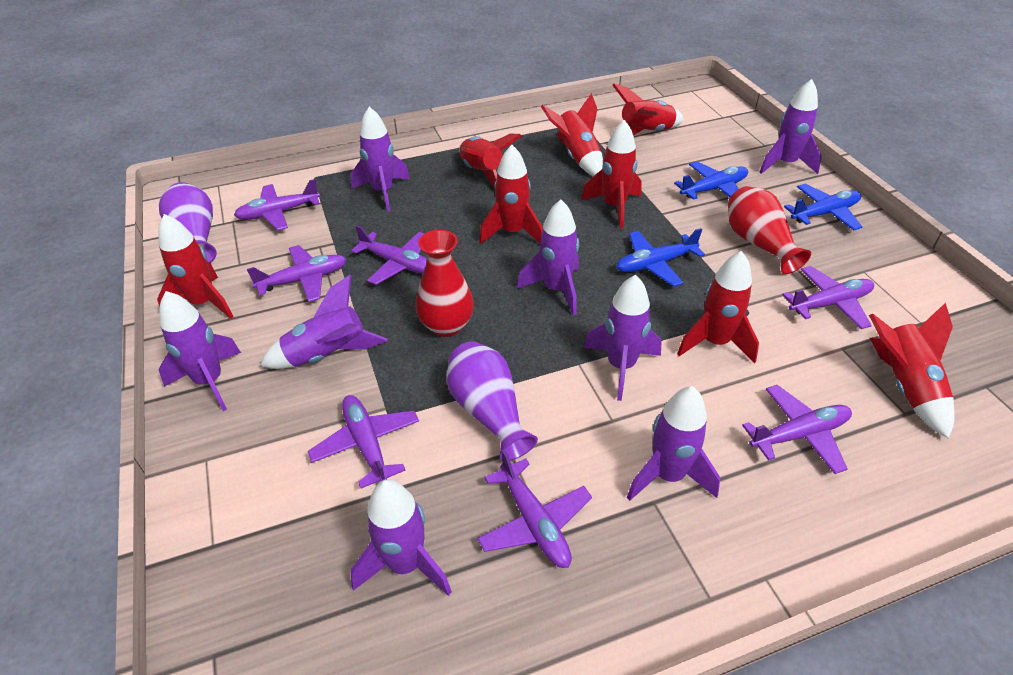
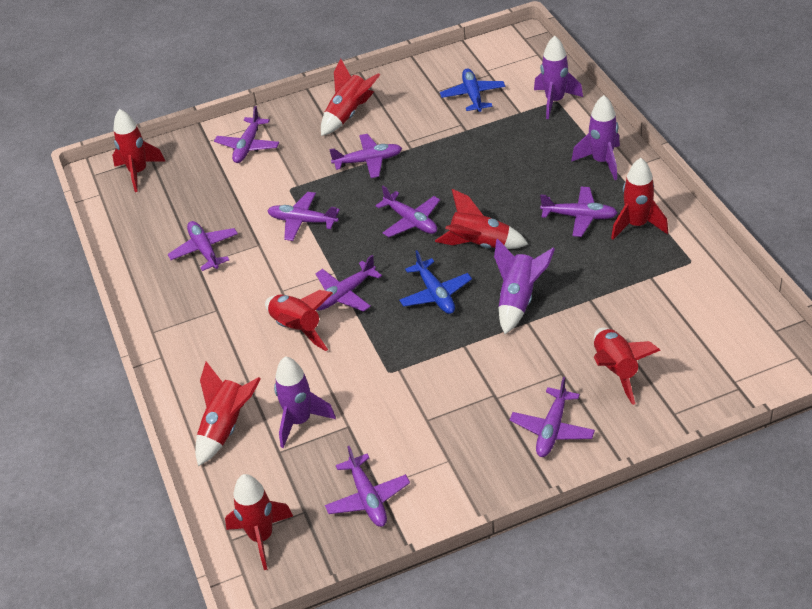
blue plane: 3 -> 2
purple plane: 7 -> 9
purple rocket: 8 -> 4
purple vase: 2 -> 0
red vase: 2 -> 0

